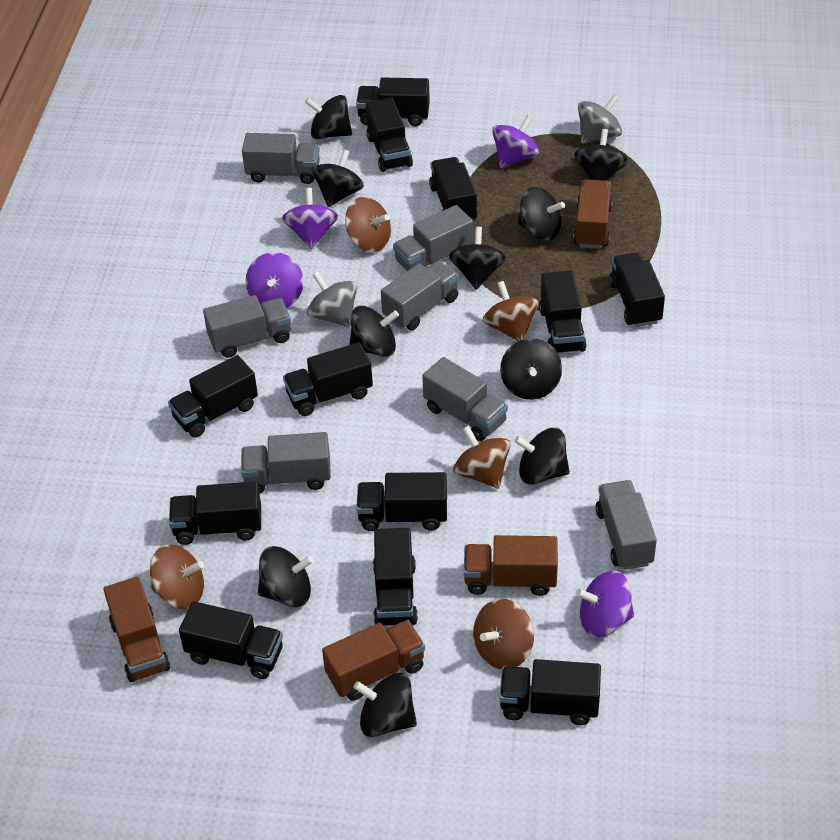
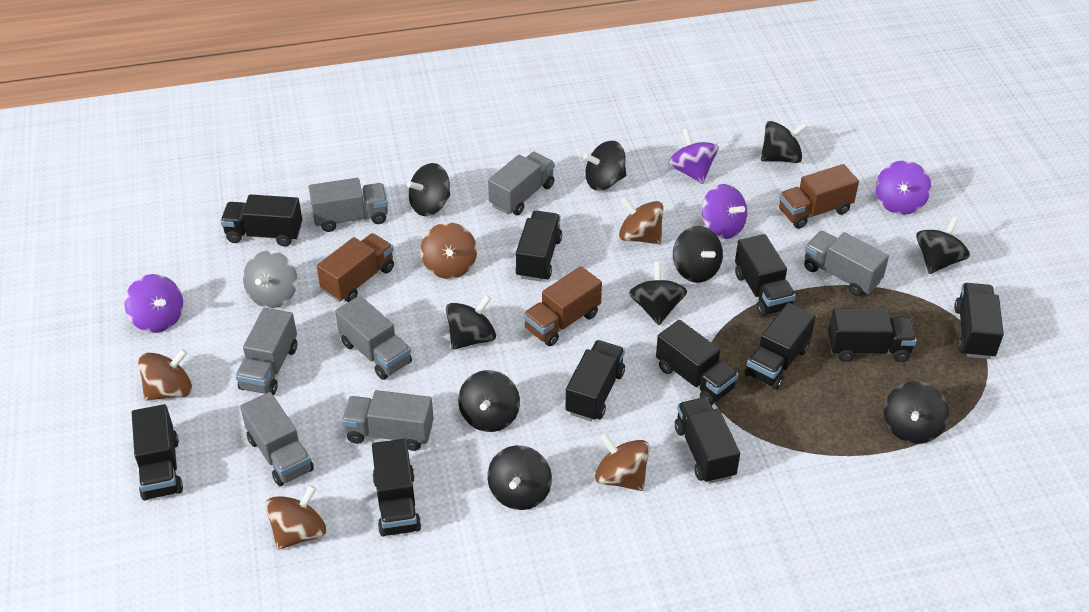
black truck: 12 -> 11
brown truck: 4 -> 3
grey spinning top: 2 -> 1

